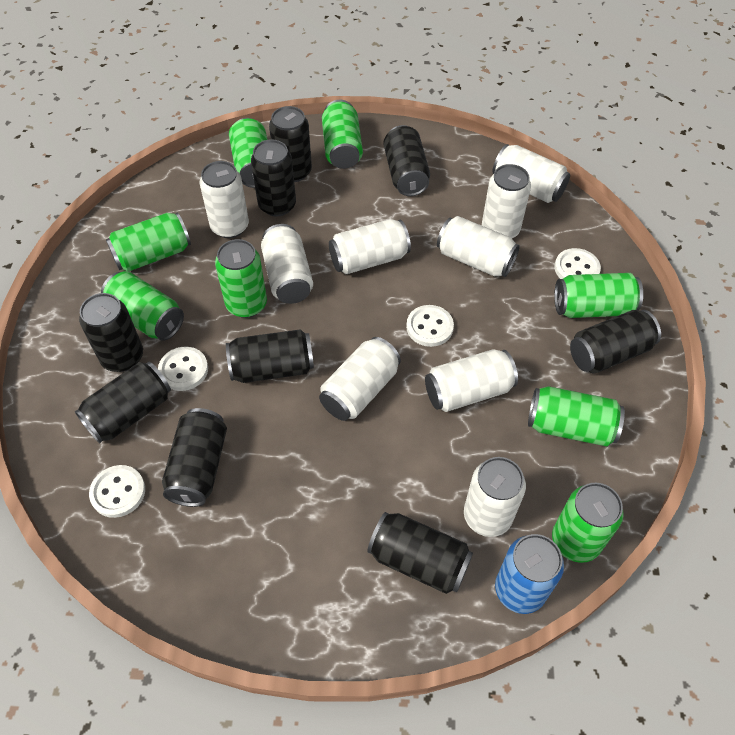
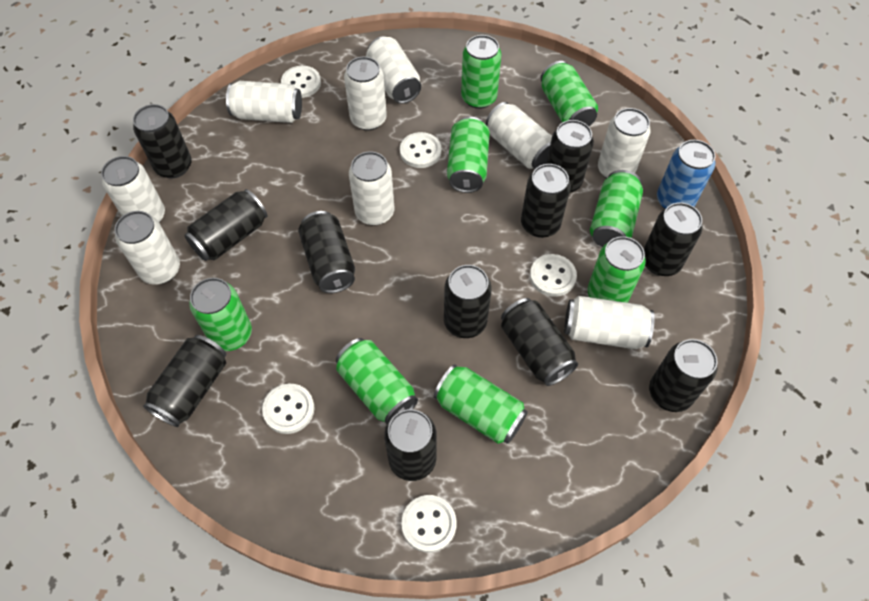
black can: 9 -> 11
white button: 4 -> 5

